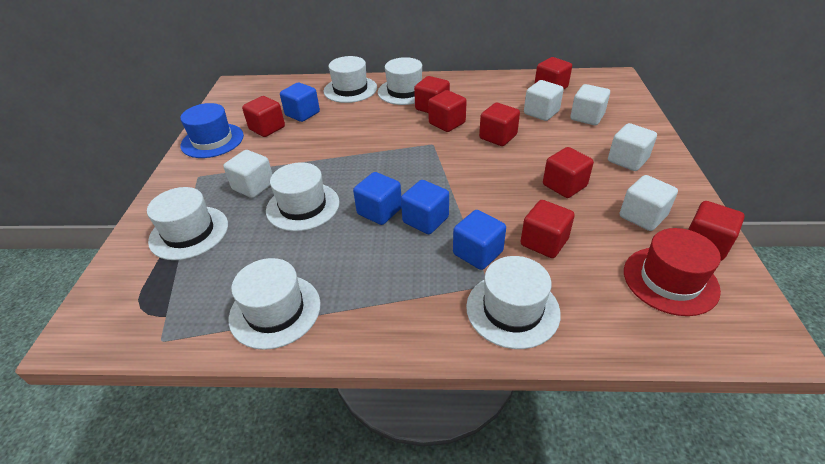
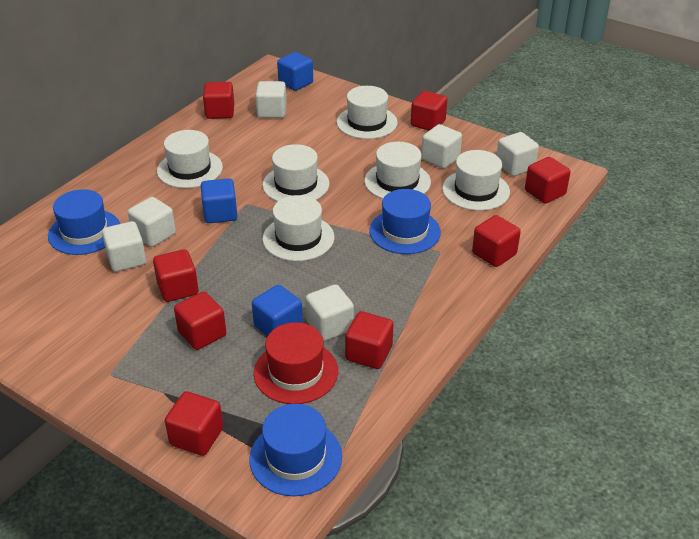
blue cube: 4 -> 3
blue hat: 1 -> 3
white cube: 5 -> 6

